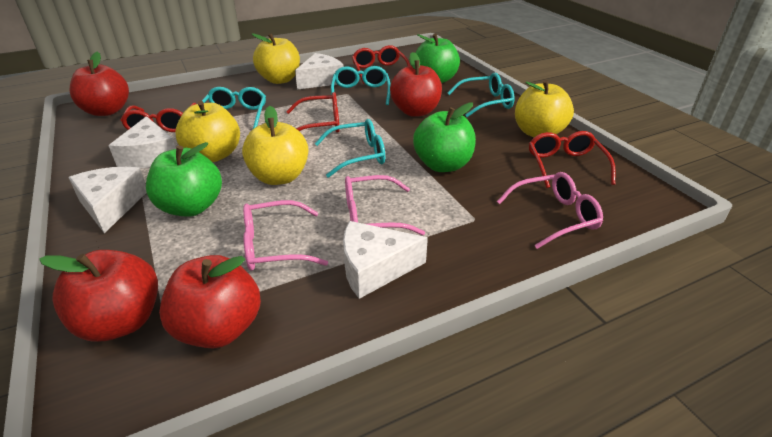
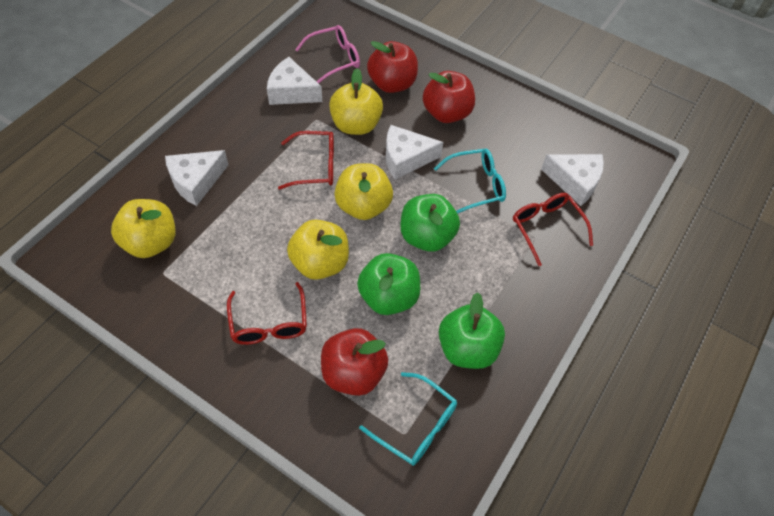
pink glasses: 3 -> 1
red apple: 4 -> 3
red glasses: 4 -> 3
turquoise glasses: 4 -> 2

